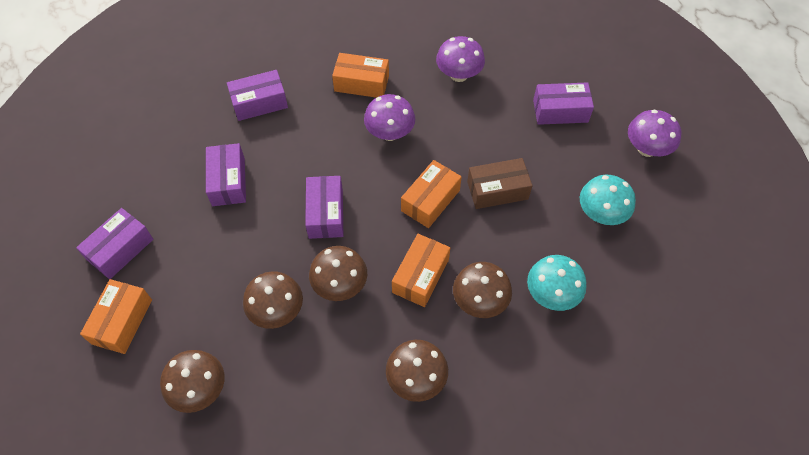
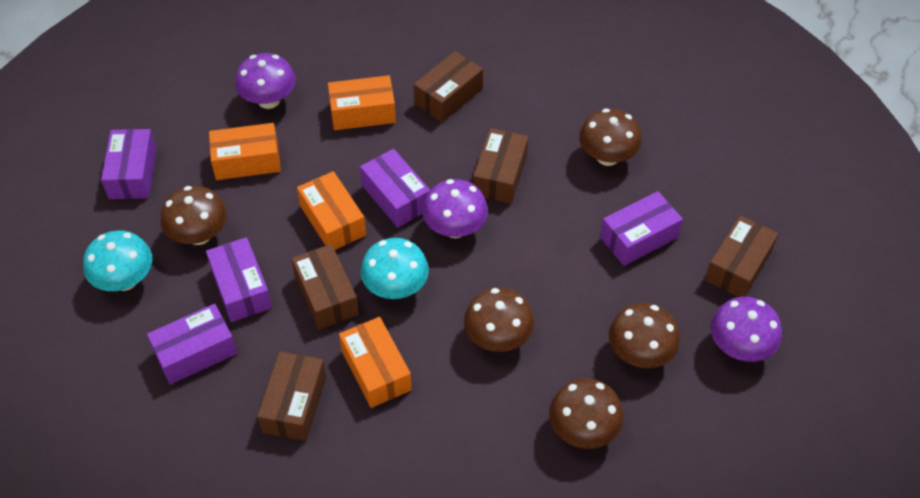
brown box: 1 -> 5

